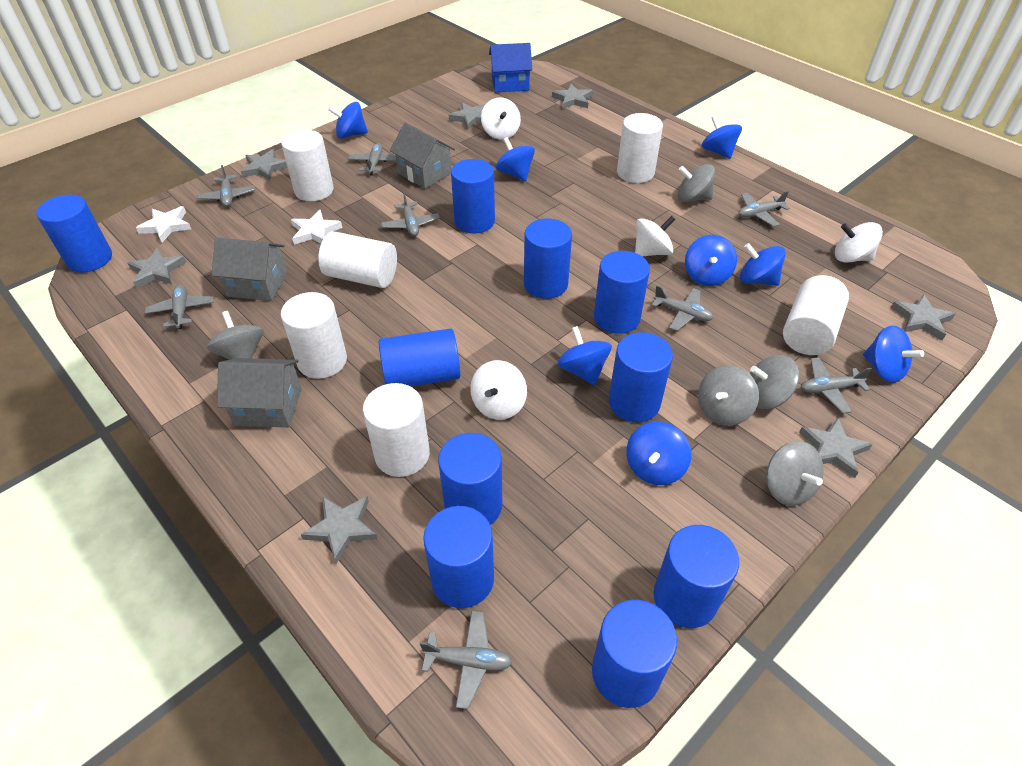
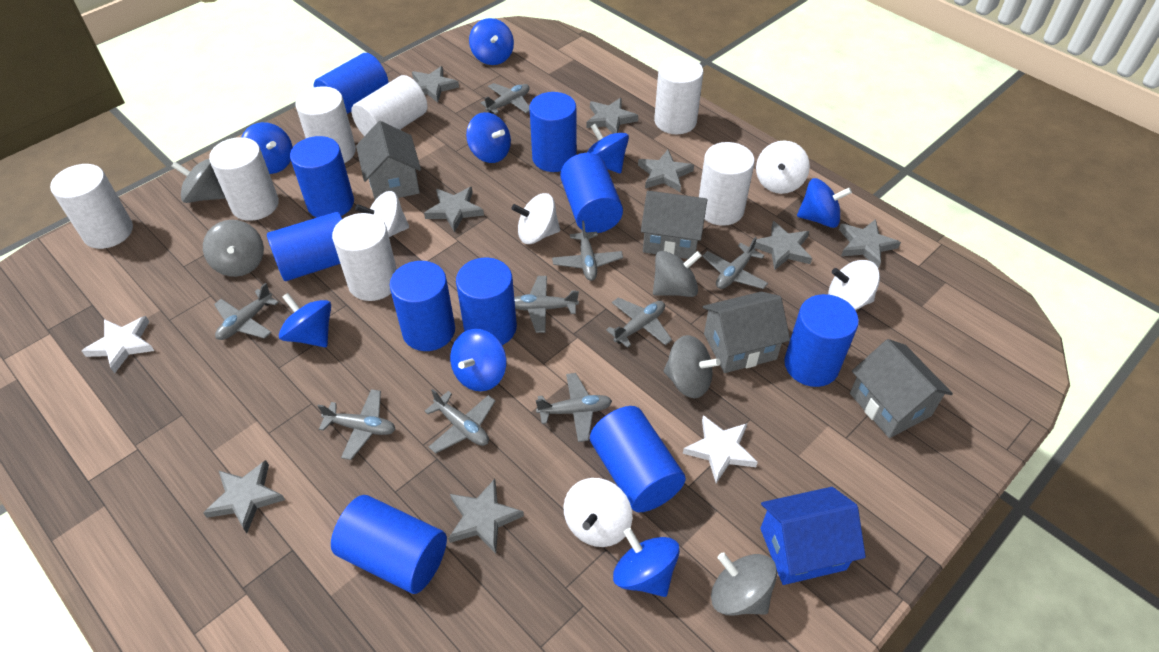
grey house: 3 -> 4
grey plane: 8 -> 9
grey star: 7 -> 8
white cylinder: 6 -> 7
white spinning top: 4 -> 5

